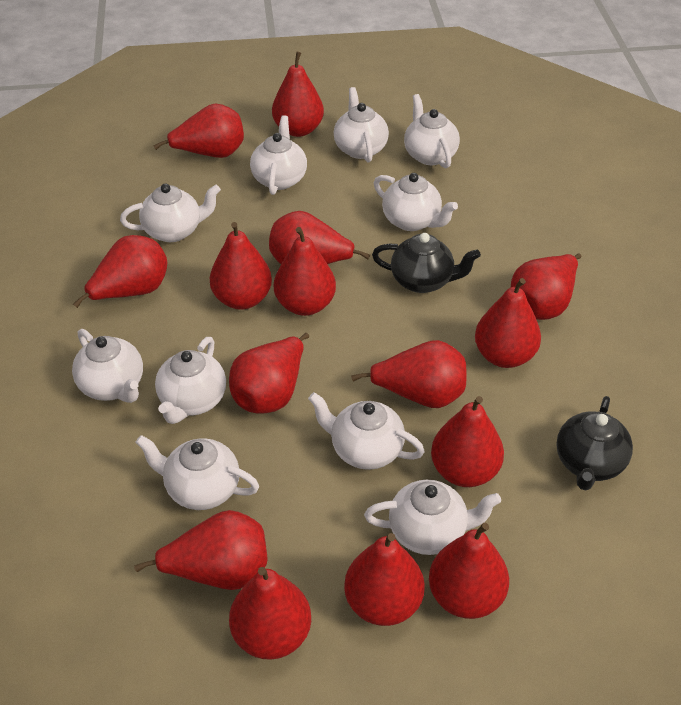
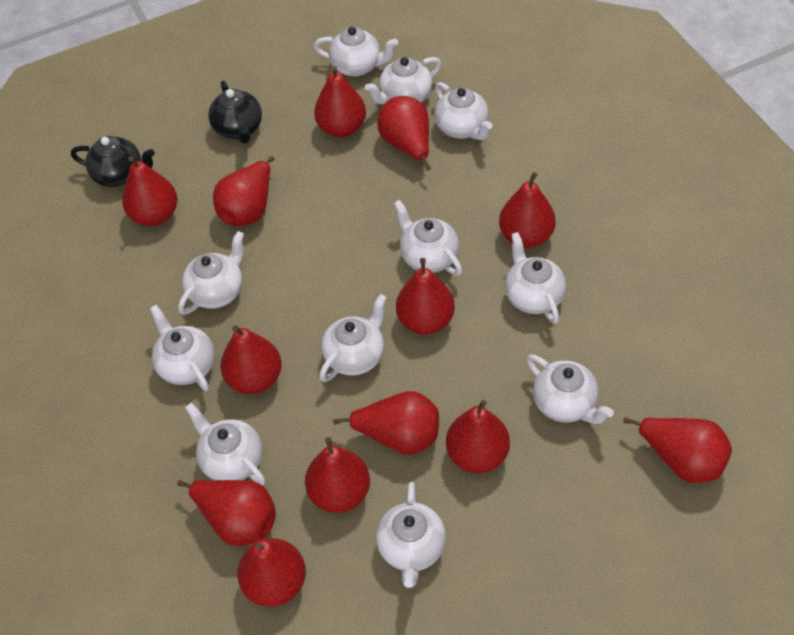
red pear: 15 -> 13
white teapot: 10 -> 11

